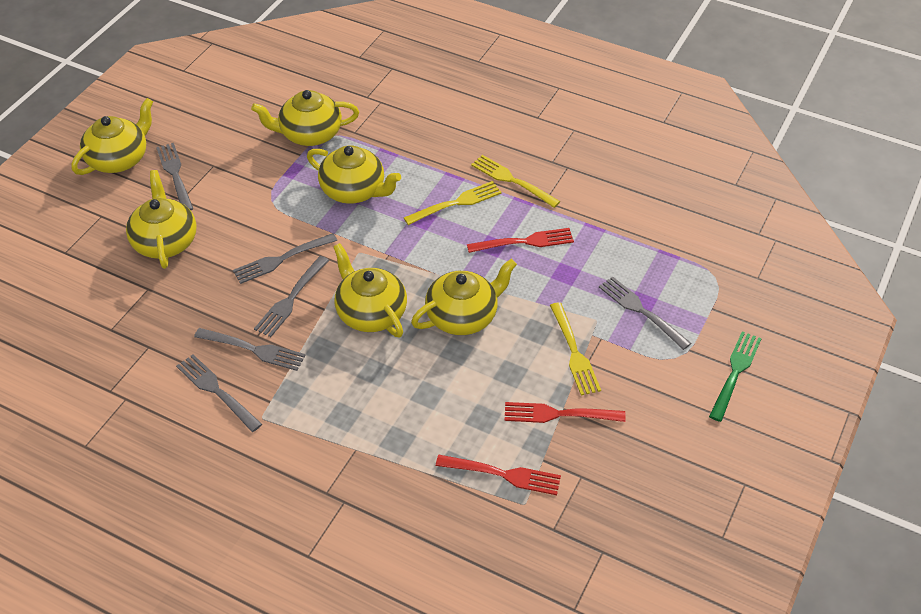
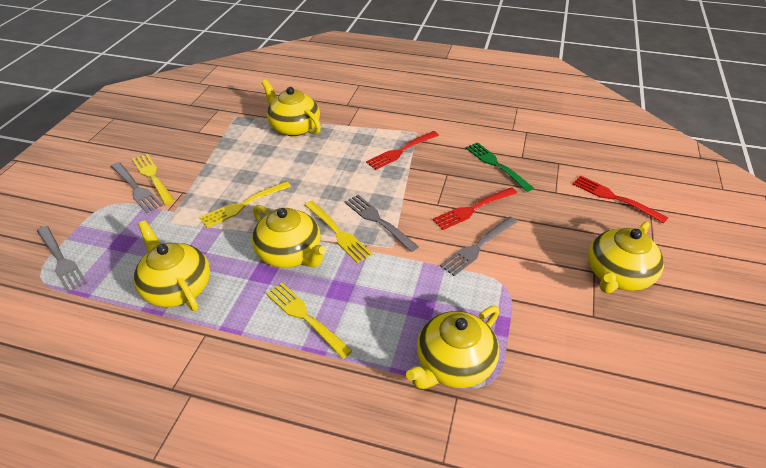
grey fork: 6 -> 4
yellow fork: 3 -> 4
yellow teapot: 6 -> 5

